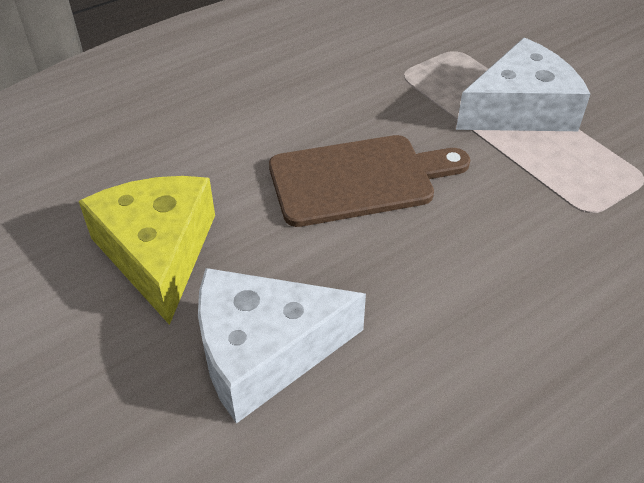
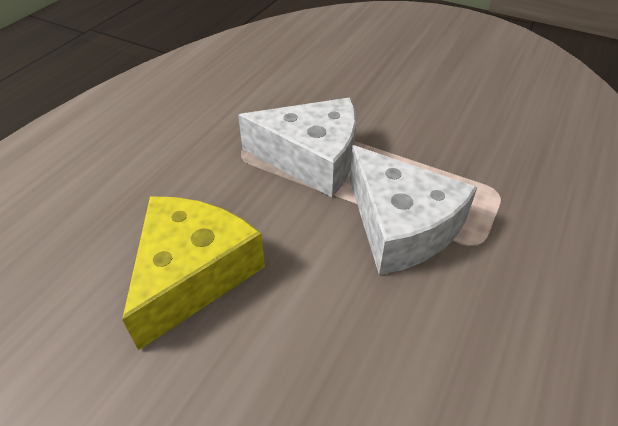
brown cutting board: 1 -> 0

